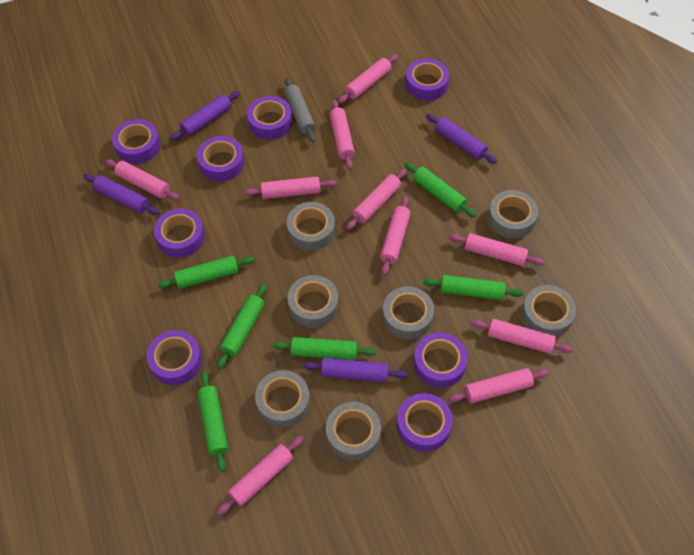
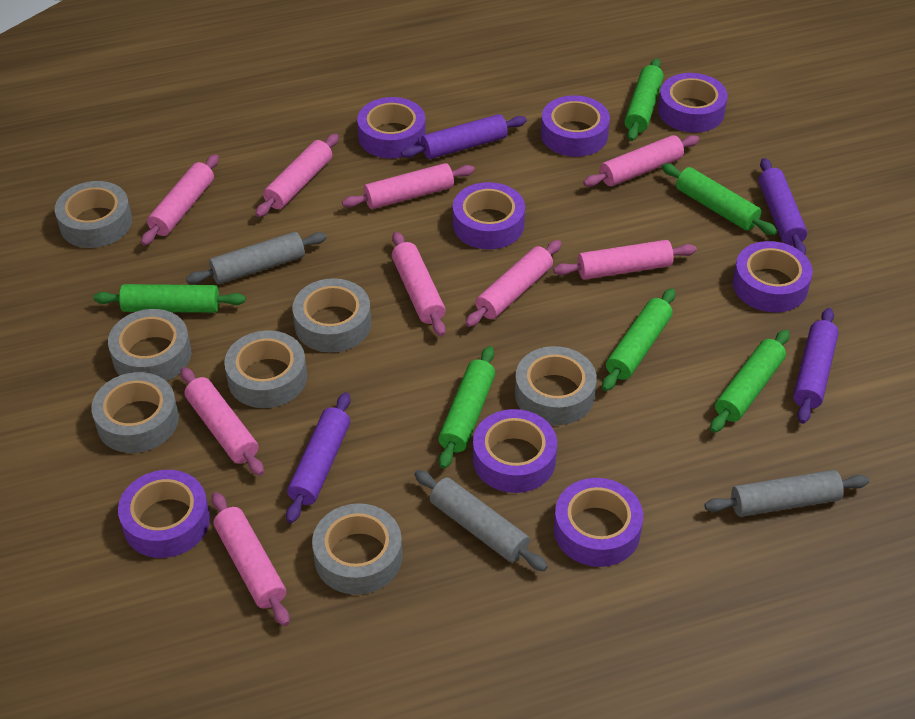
grey rolling pin: 1 -> 3
pink rolling pin: 10 -> 9

